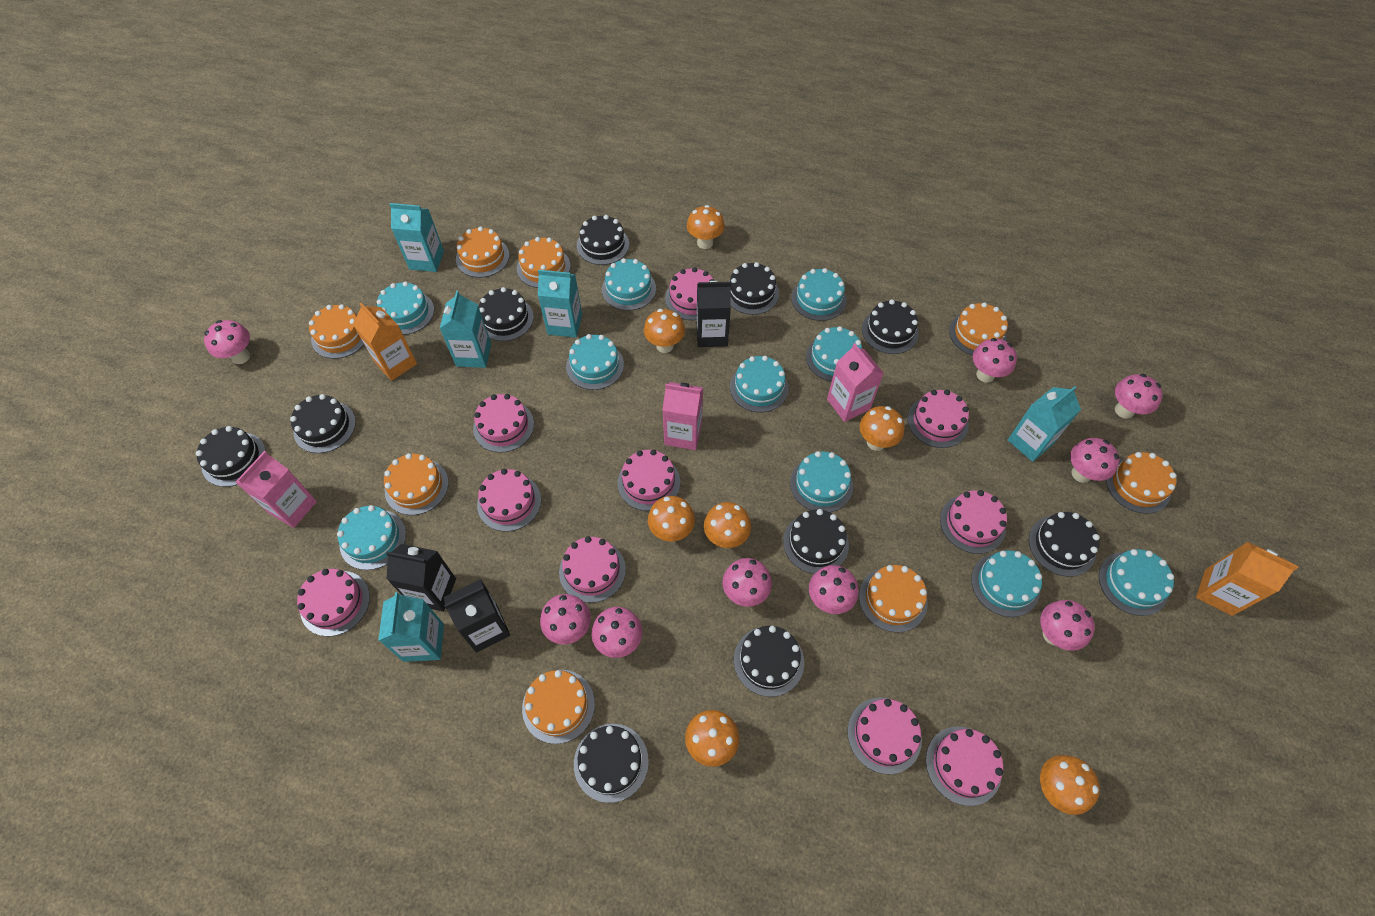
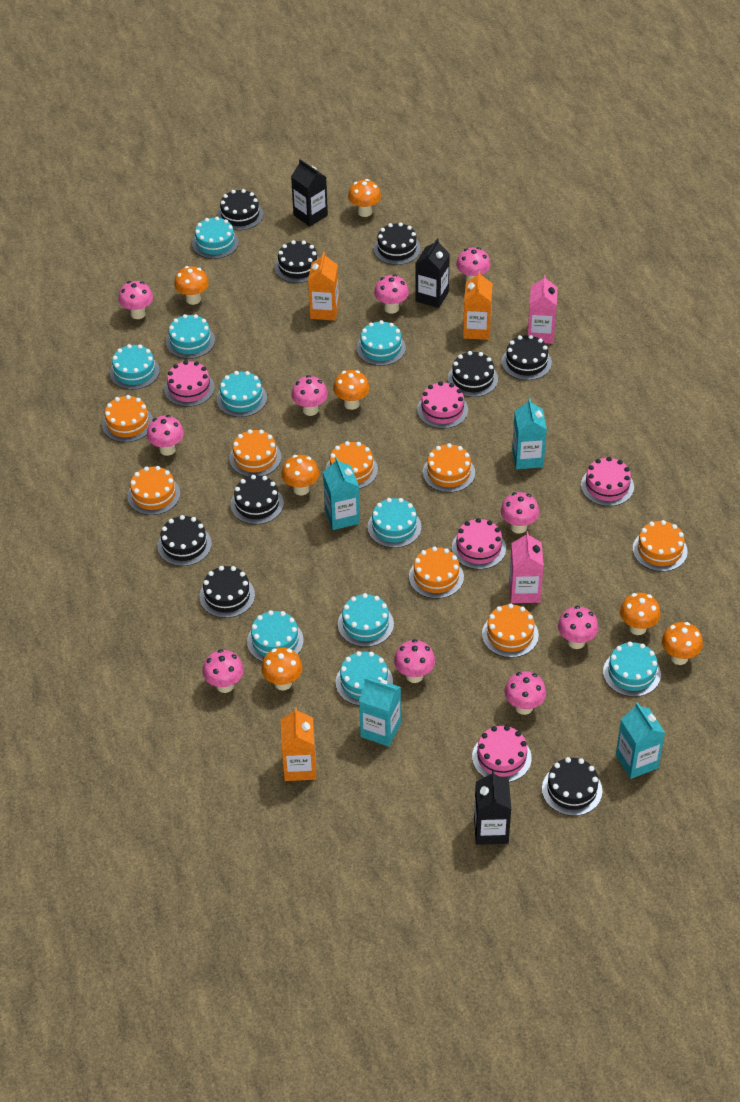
black cake: 10 -> 9
orange carton: 2 -> 3
pink cake: 10 -> 5
pink carton: 3 -> 2
pink mushroom: 9 -> 10
turquoise carton: 5 -> 4

